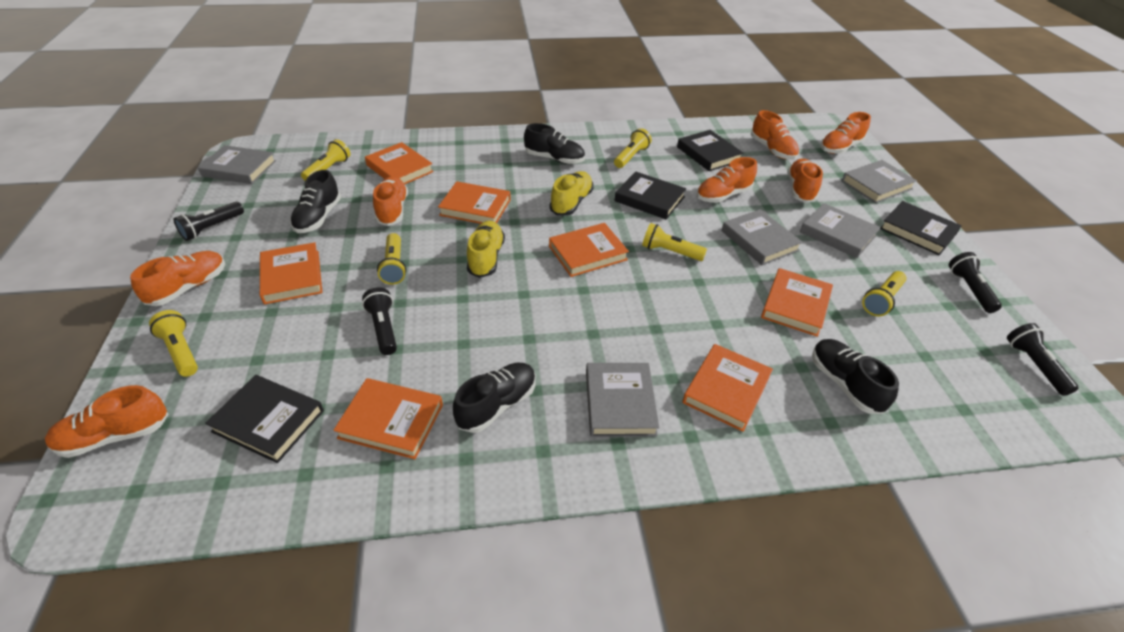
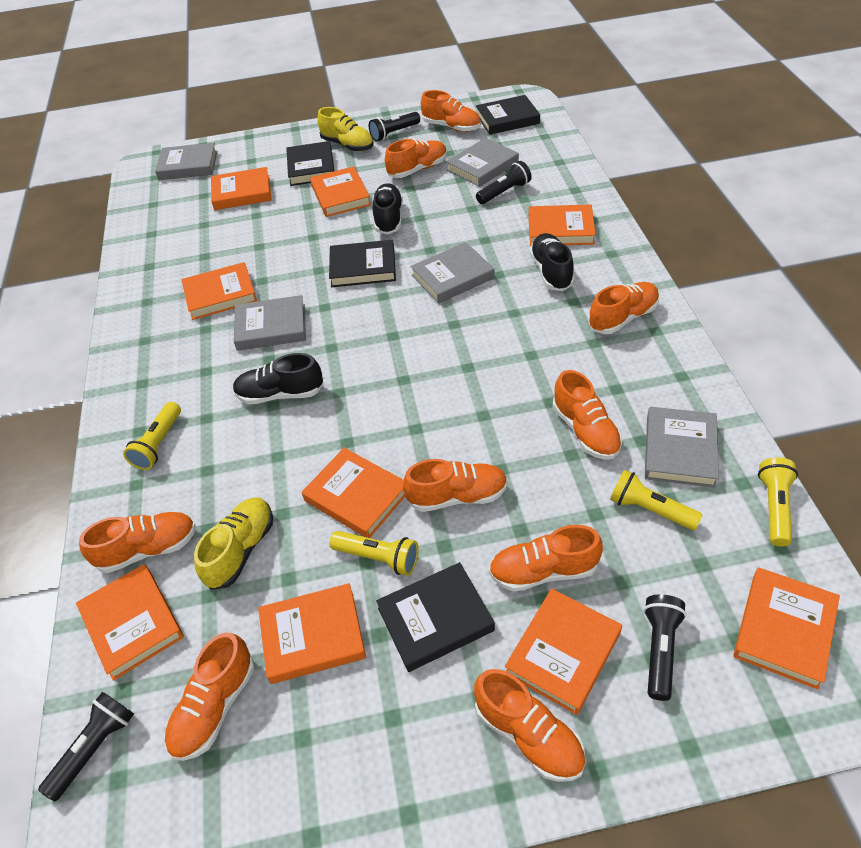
black shoe: 4 -> 3
orange book: 7 -> 9
orange shoe: 7 -> 9
yellow flashlight: 6 -> 4

